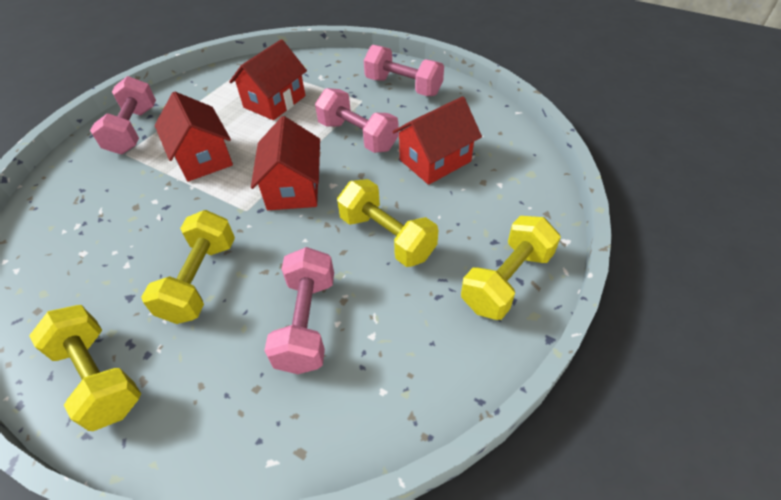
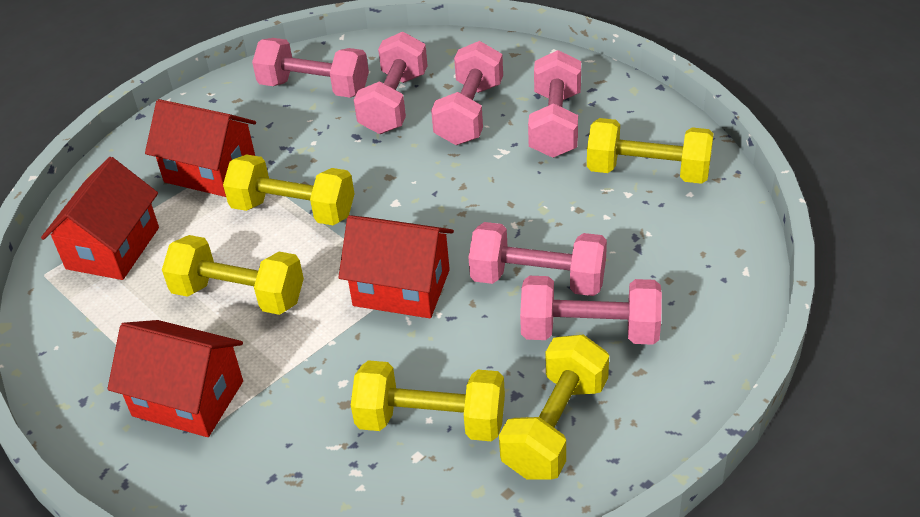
pink dumbbell: 4 -> 6
yellow dumbbell: 4 -> 5

